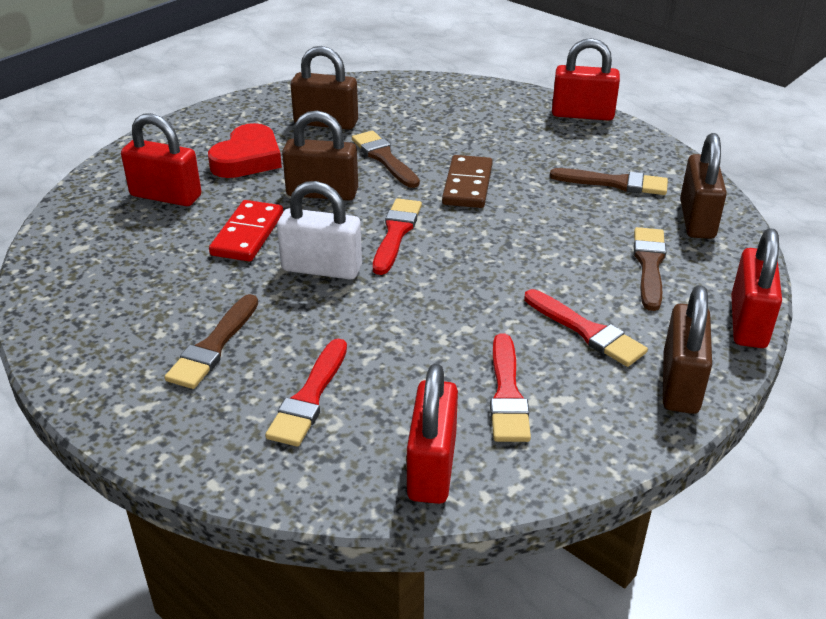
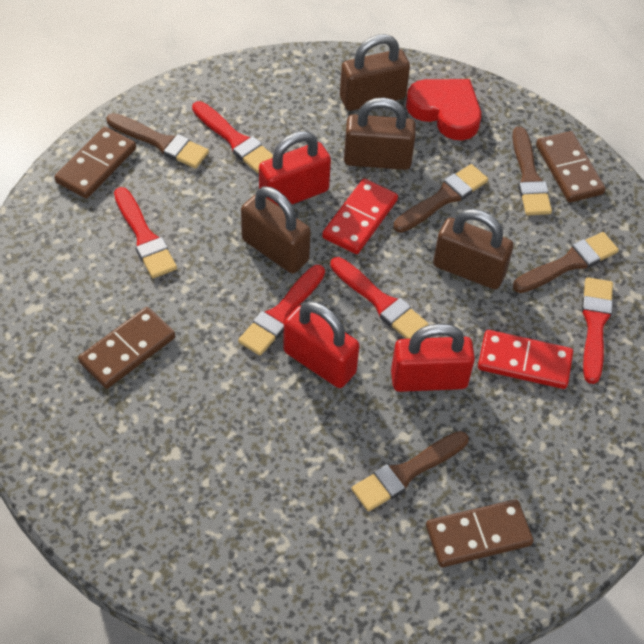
brown brush: 4 -> 5
brown domino: 1 -> 4
red brush: 4 -> 5
red domino: 1 -> 2
red padlock: 4 -> 3
white padlock: 1 -> 0

